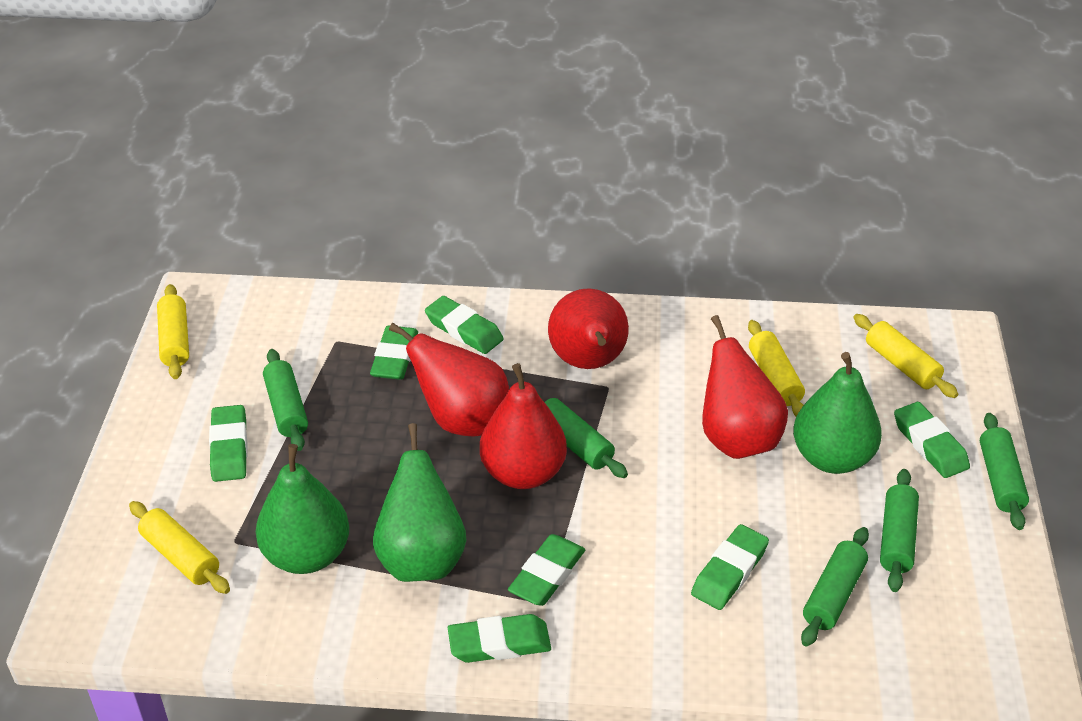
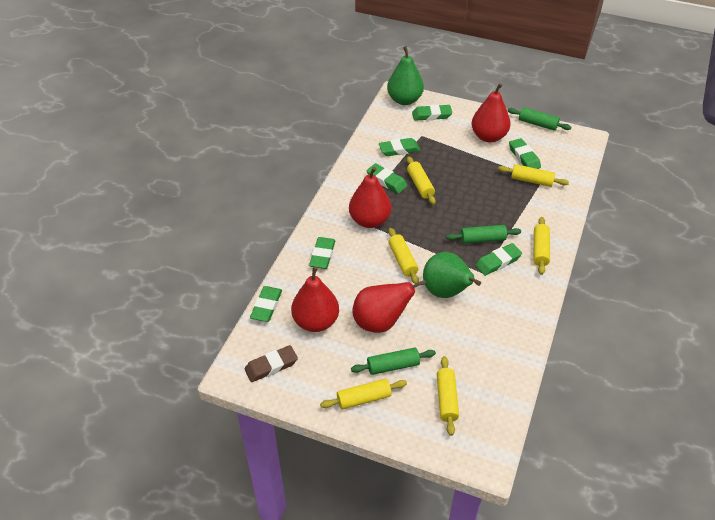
brown eraser: 0 -> 1
green pear: 3 -> 2
green rolling pin: 5 -> 3
yellow rolling pin: 4 -> 6

